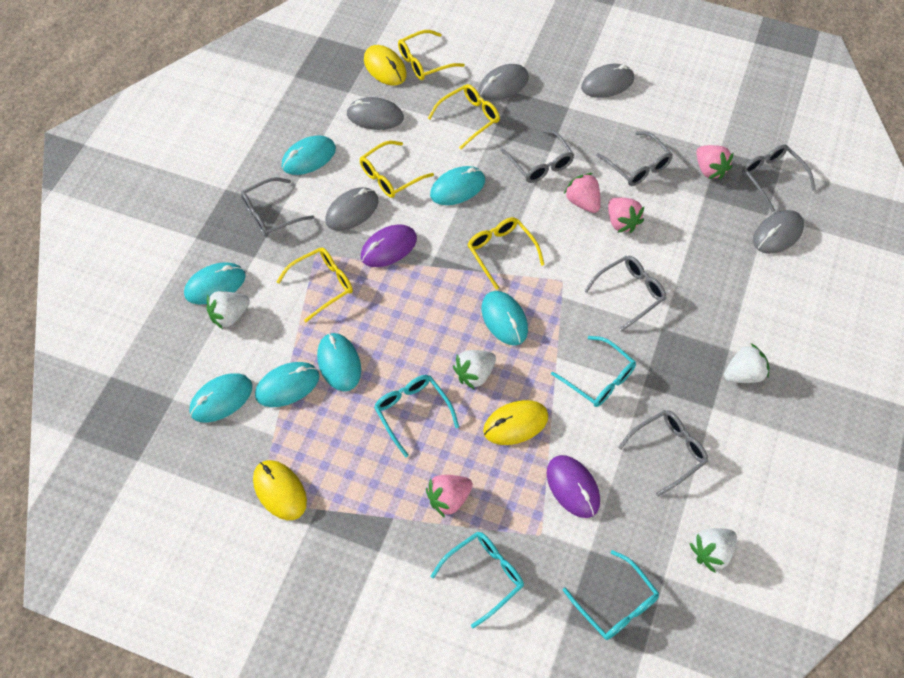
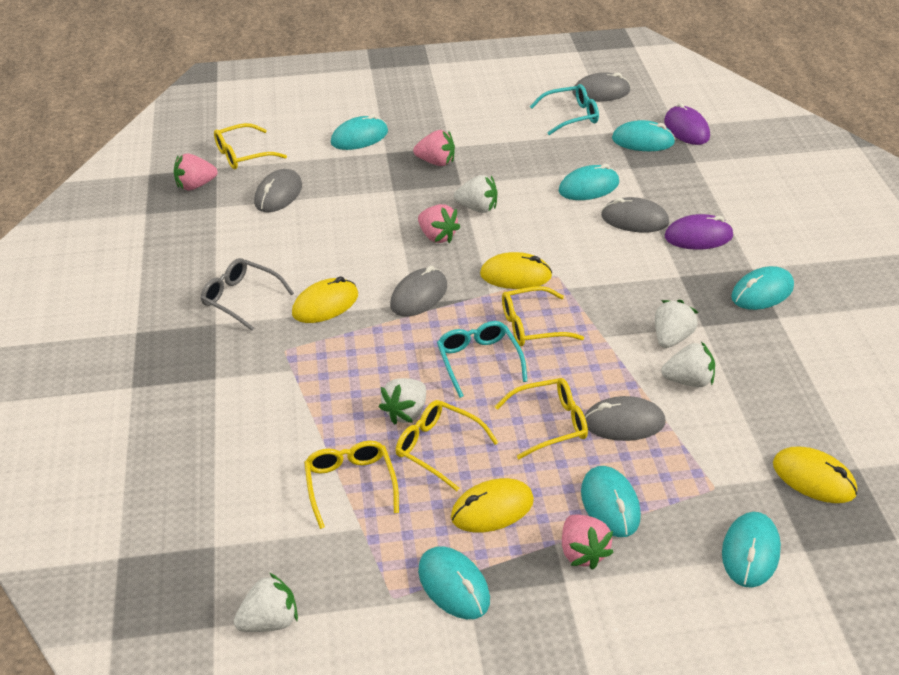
grey glasses: 6 -> 1
turquoise glasses: 4 -> 2
white strawberry: 4 -> 5
yellow mouse: 3 -> 4

